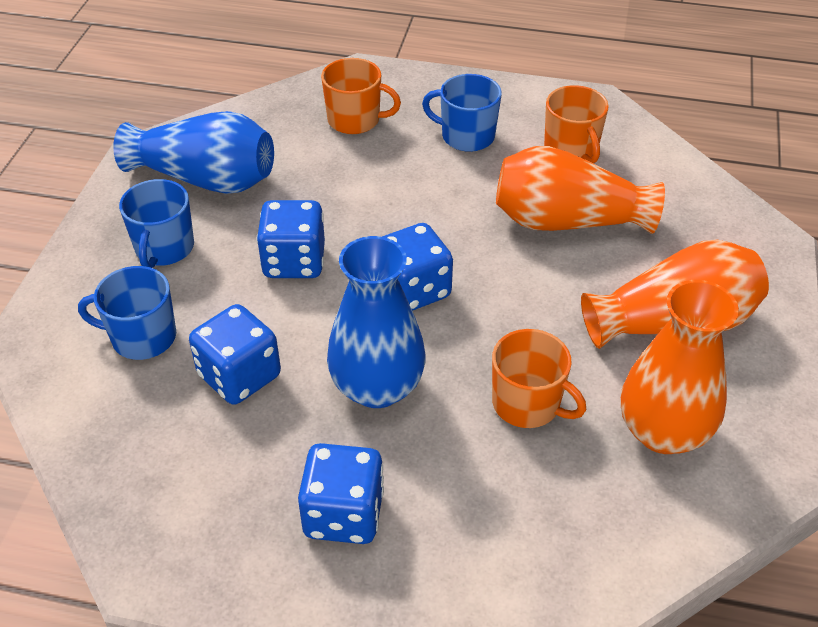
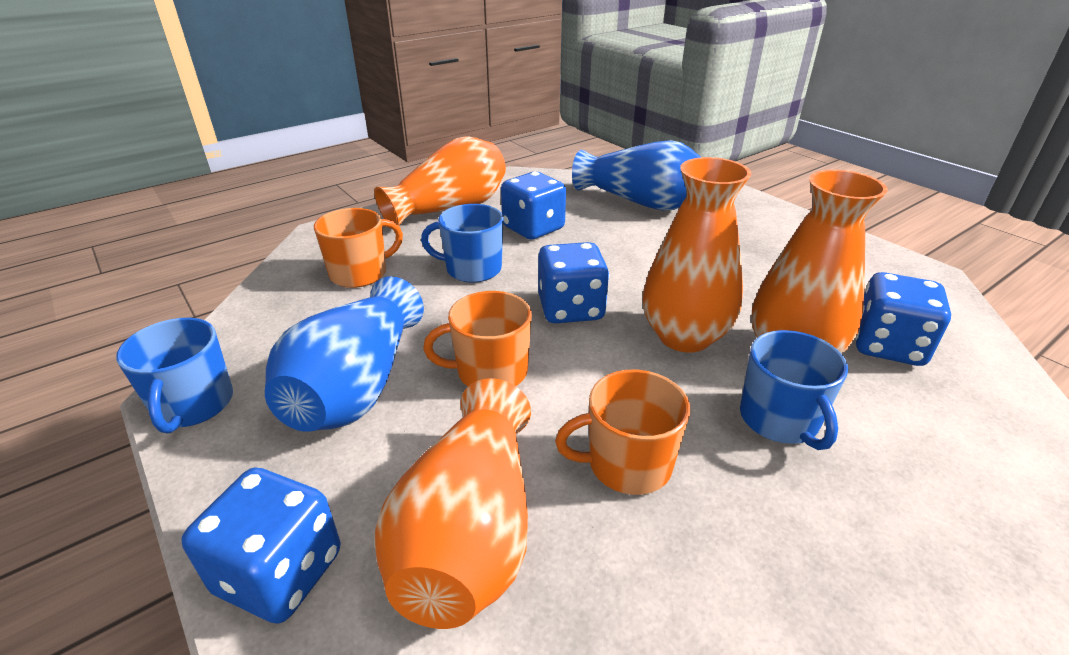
orange vase: 3 -> 4

